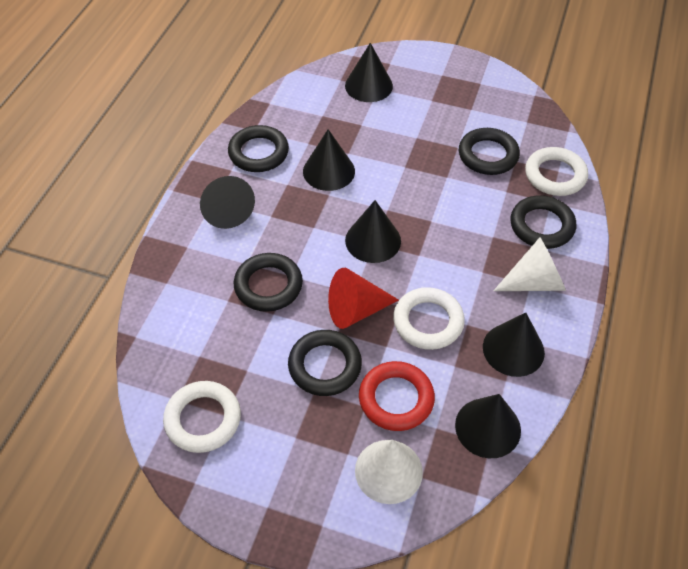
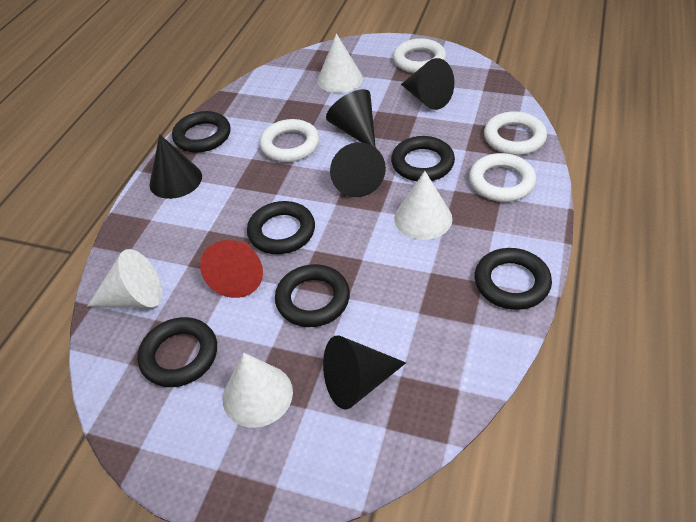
black cone: 6 -> 5
black ring: 5 -> 6
red ring: 1 -> 0
white cone: 2 -> 4
white ring: 3 -> 4

